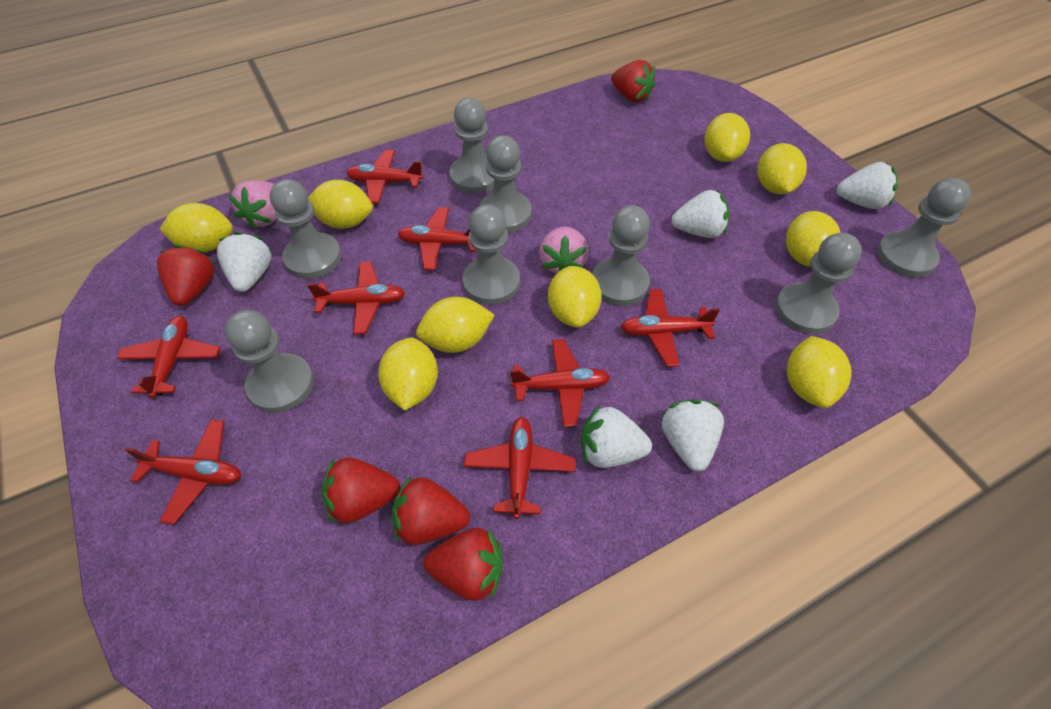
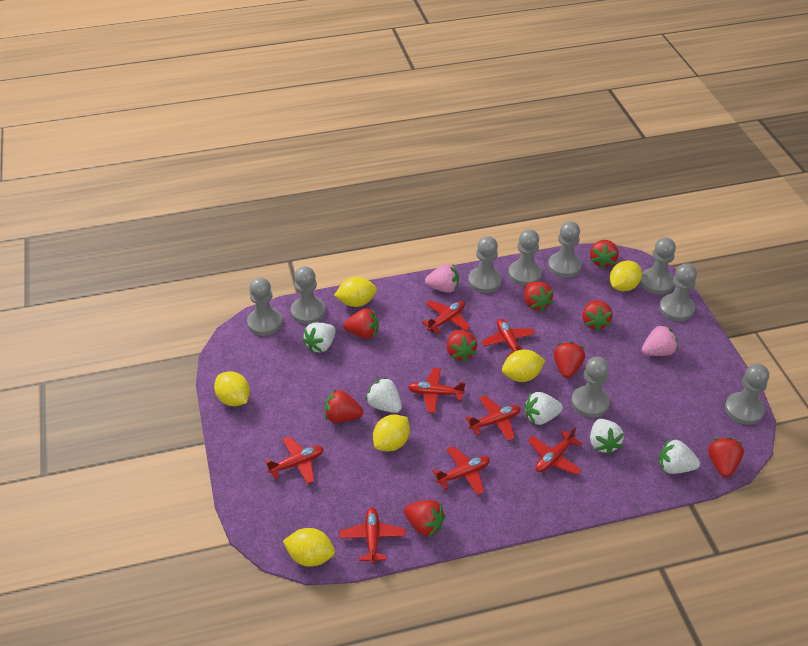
grey pawn: 8 -> 9
red strawberry: 5 -> 9
yellow lemon: 9 -> 6

